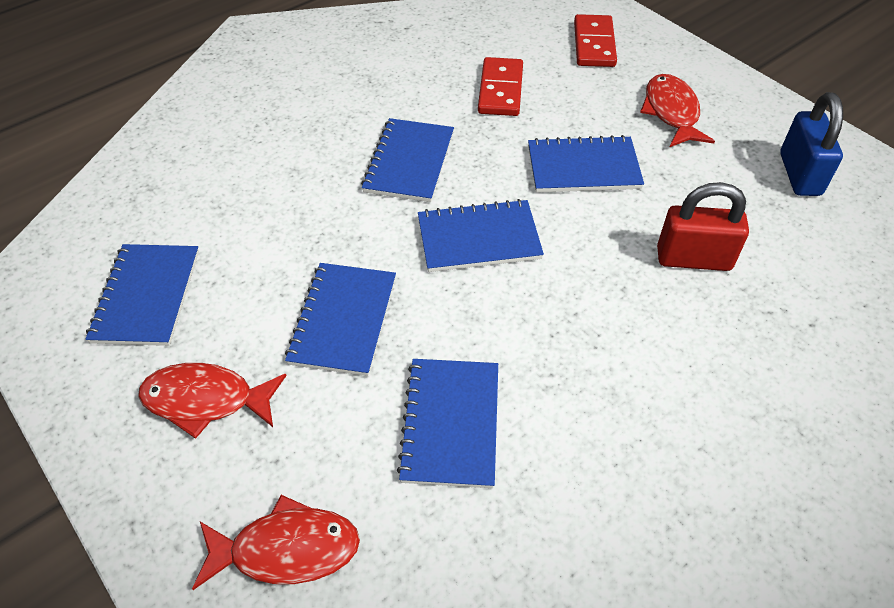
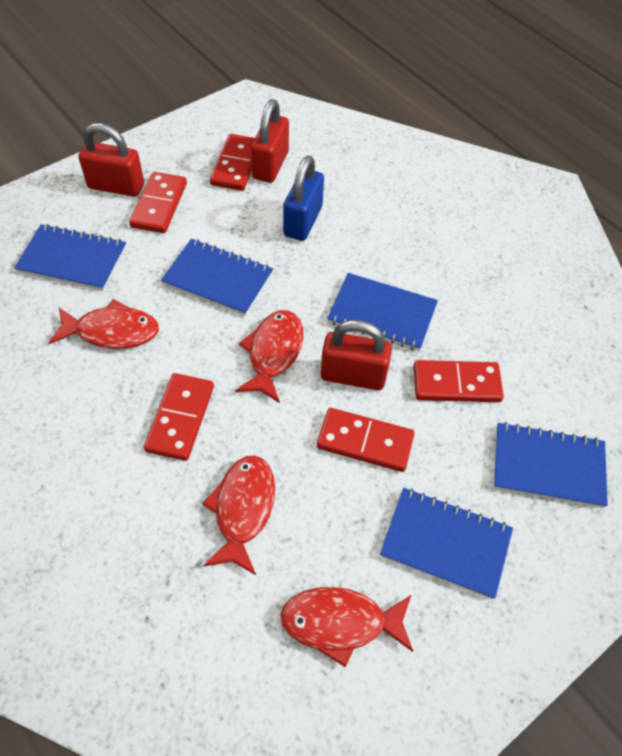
blue notebook: 6 -> 5
red domino: 2 -> 5
red fish: 3 -> 4
red padlock: 1 -> 3

